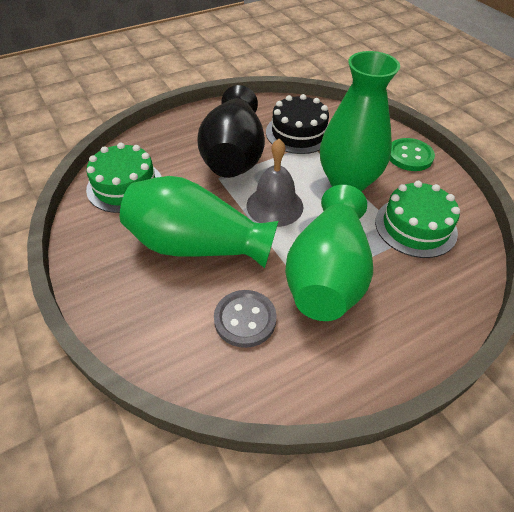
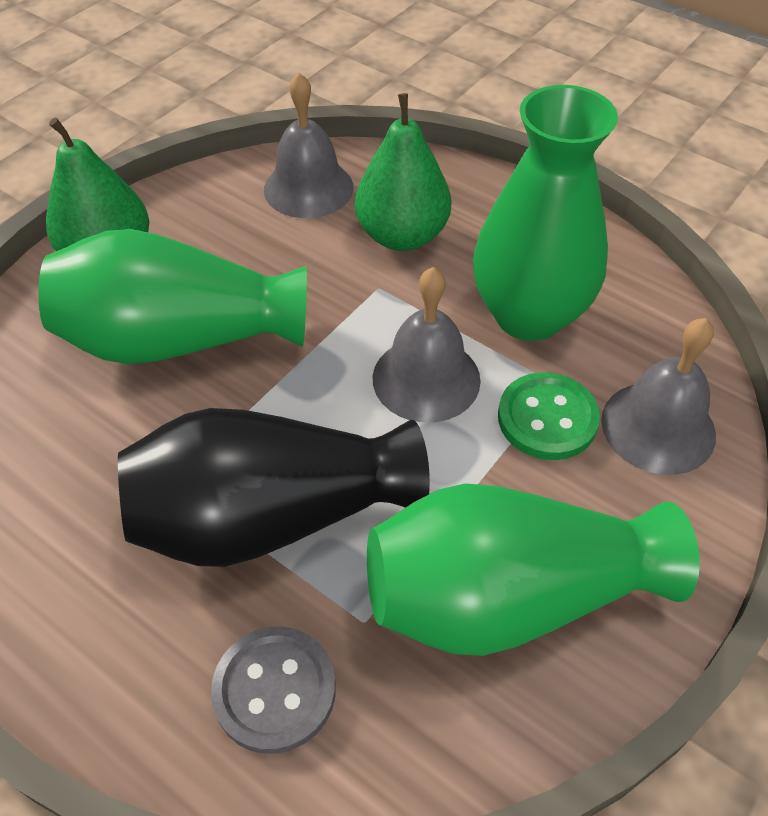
black cake: 1 -> 0
green cake: 2 -> 0
green pear: 0 -> 2
grey bell: 1 -> 3

